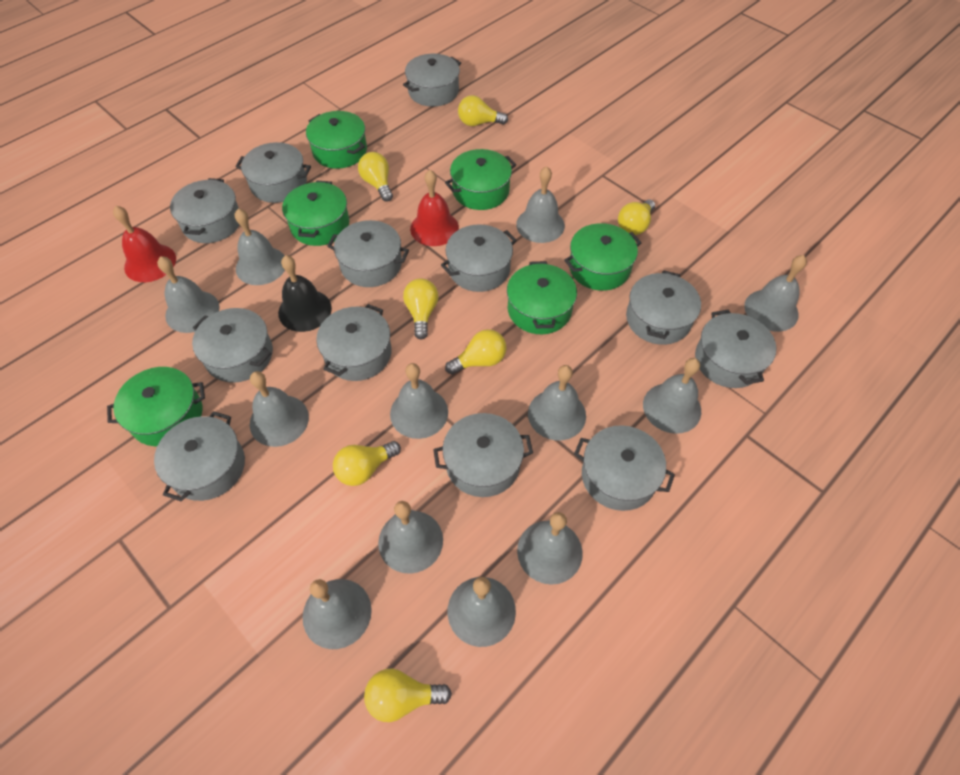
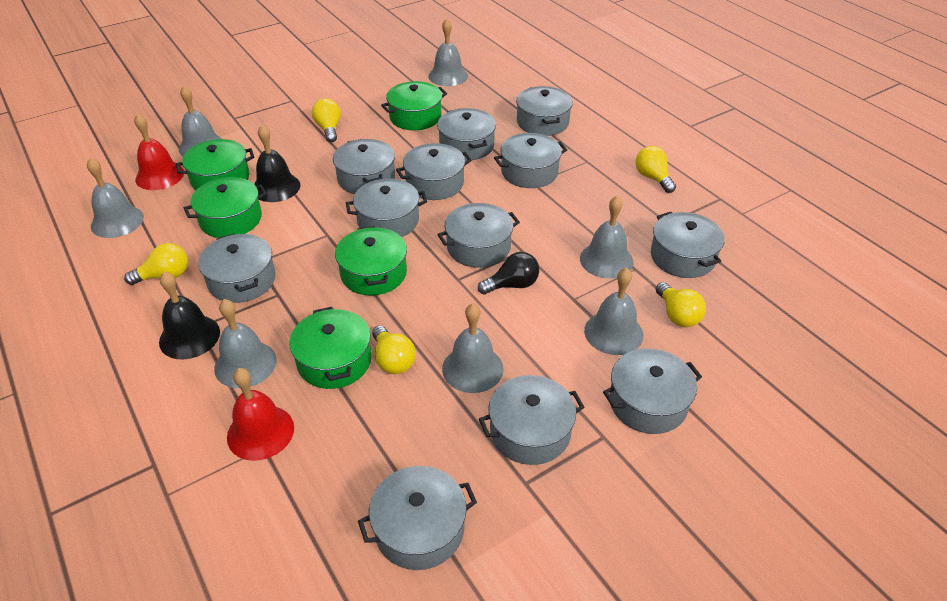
black bell: 1 -> 2
black light bulb: 0 -> 1
green pot: 6 -> 5
grey bell: 12 -> 7
yellow light bulb: 7 -> 5

